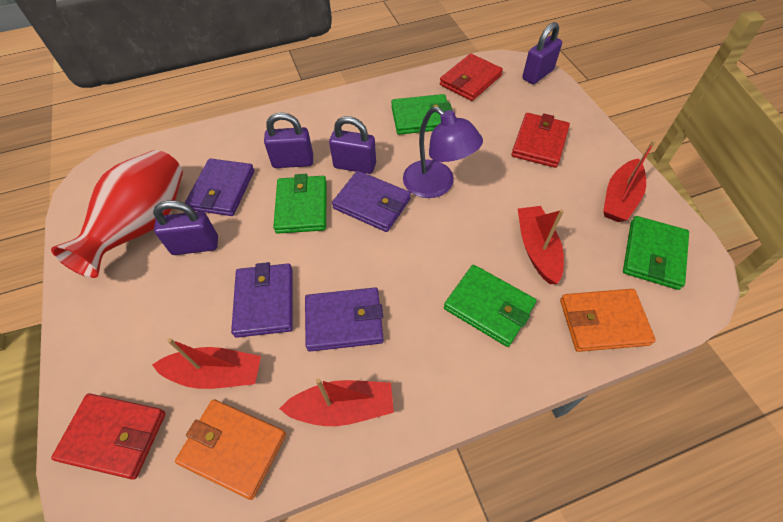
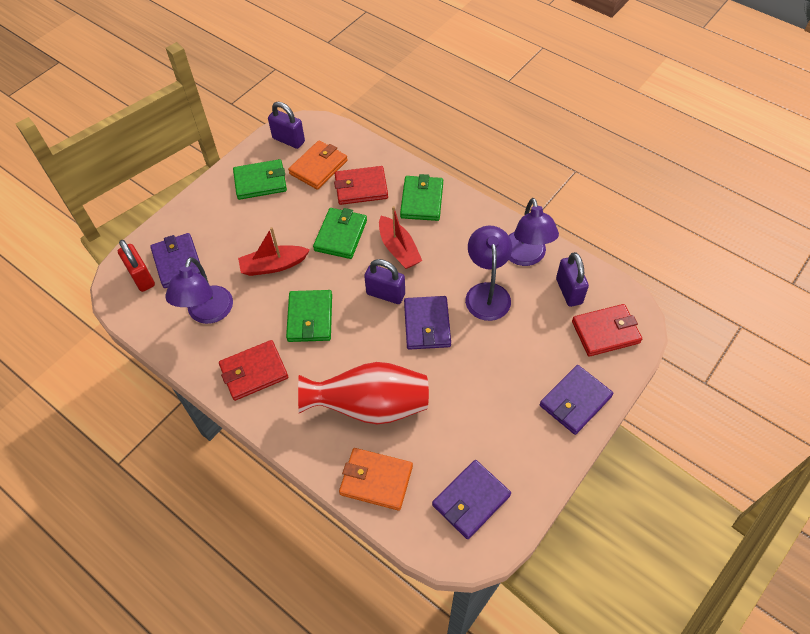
purple lamp: 1 -> 3
purple padlock: 4 -> 3
red boat: 4 -> 2
red padlock: 0 -> 1

